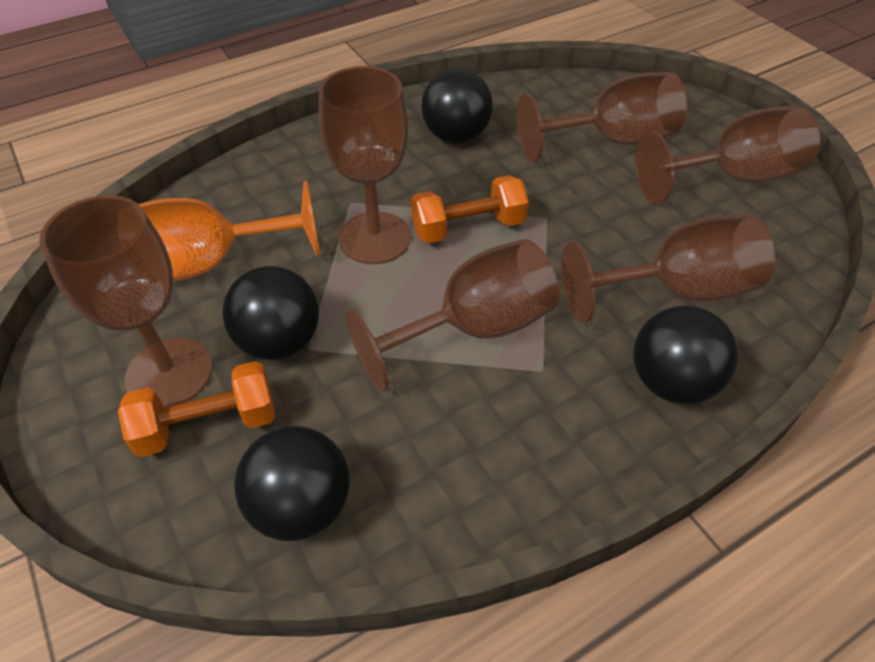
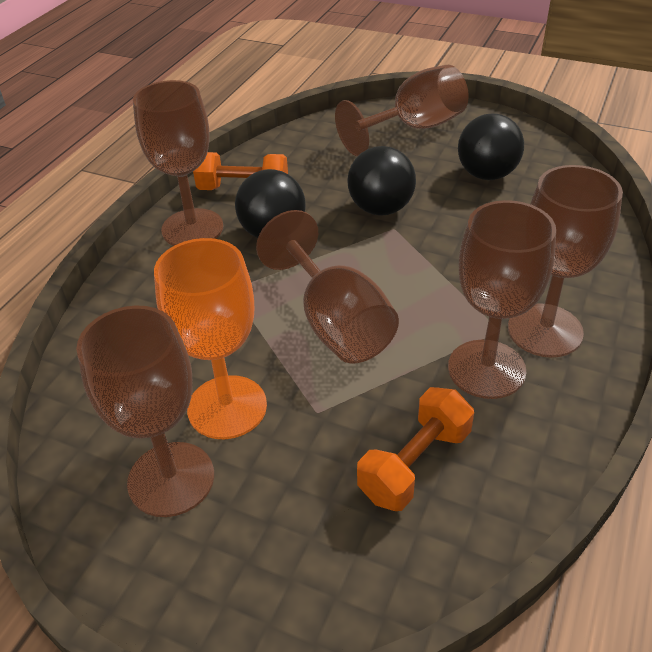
black ball: 4 -> 3

